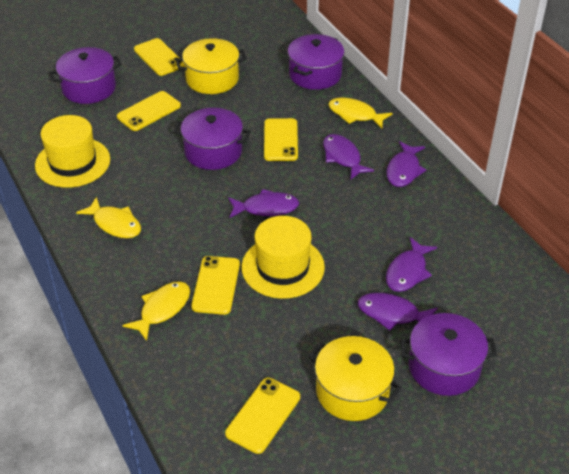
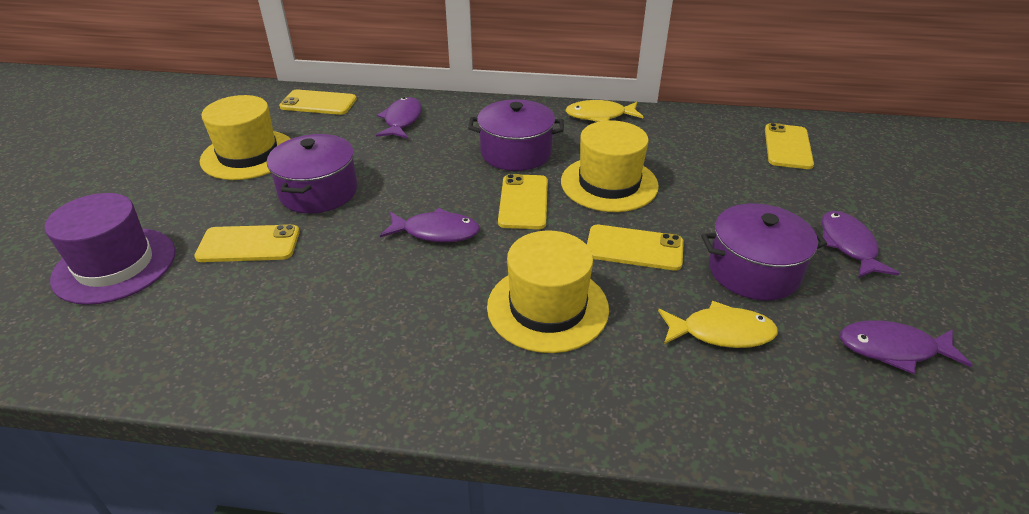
purple fish: 5 -> 4
purple hat: 0 -> 1
purple pot: 4 -> 3
yellow fish: 3 -> 2
yellow hat: 2 -> 3
yellow pot: 2 -> 0

